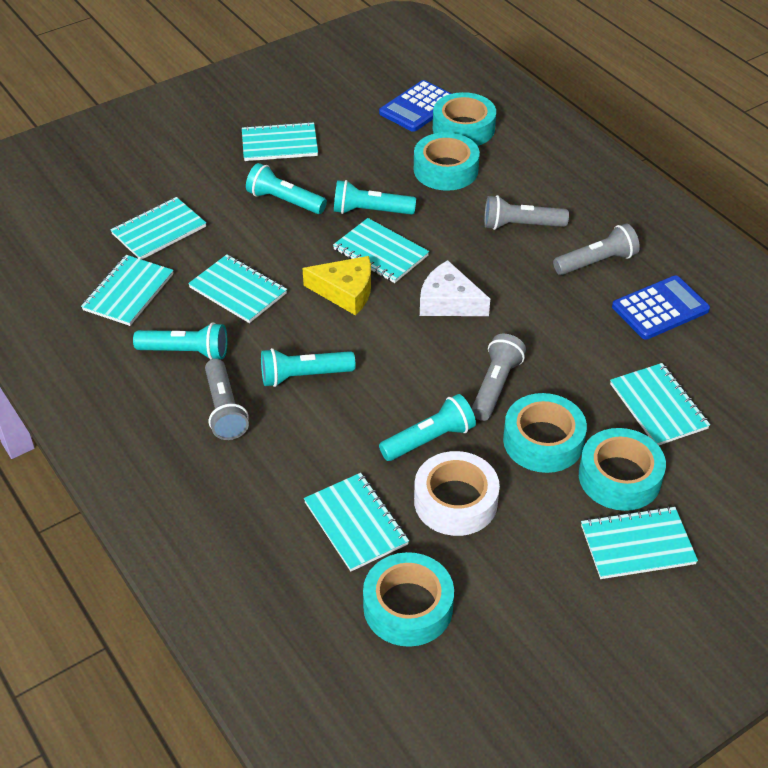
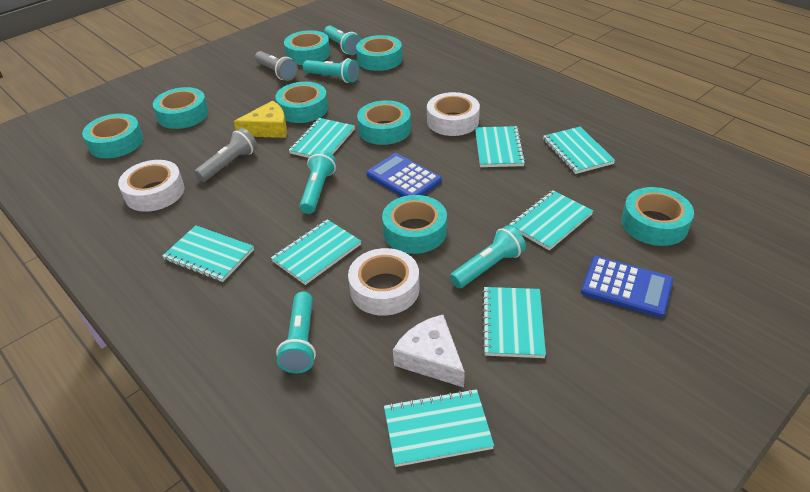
grey flashlight: 4 -> 2
turquoise tape: 5 -> 8
white tape: 1 -> 3

